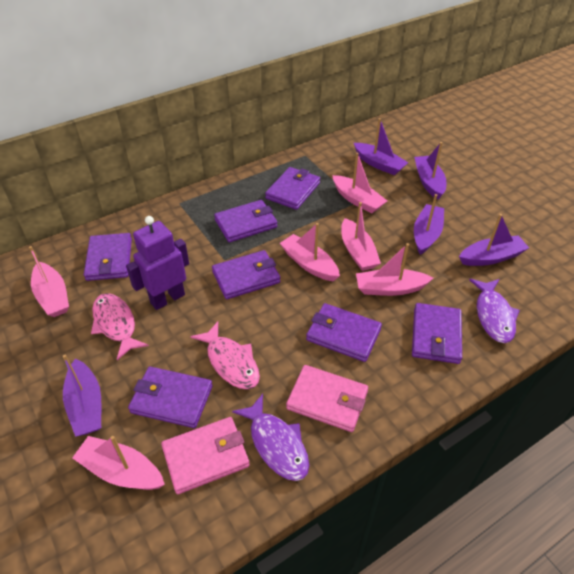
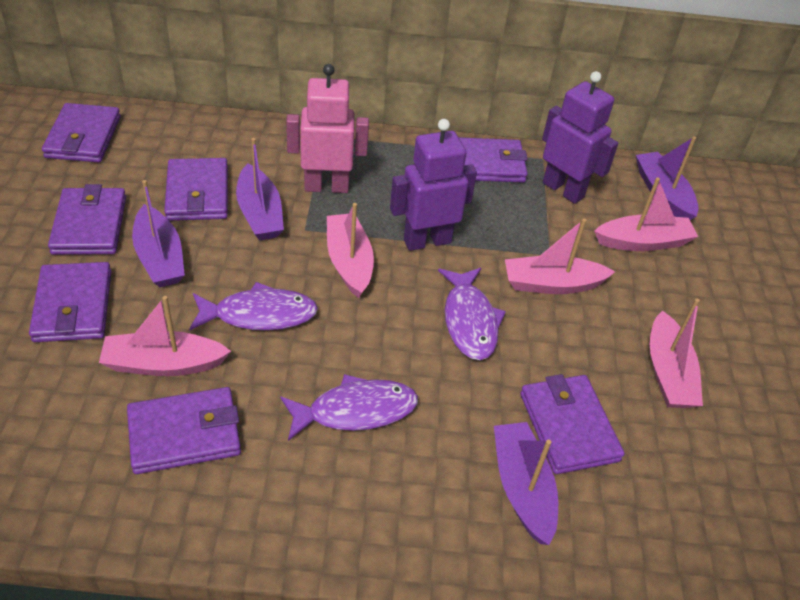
pink boat: 6 -> 5
pink fish: 2 -> 0
pink robot: 0 -> 1
pink wallet: 2 -> 0
purple boat: 5 -> 4
purple fish: 2 -> 3
purple robot: 1 -> 2

